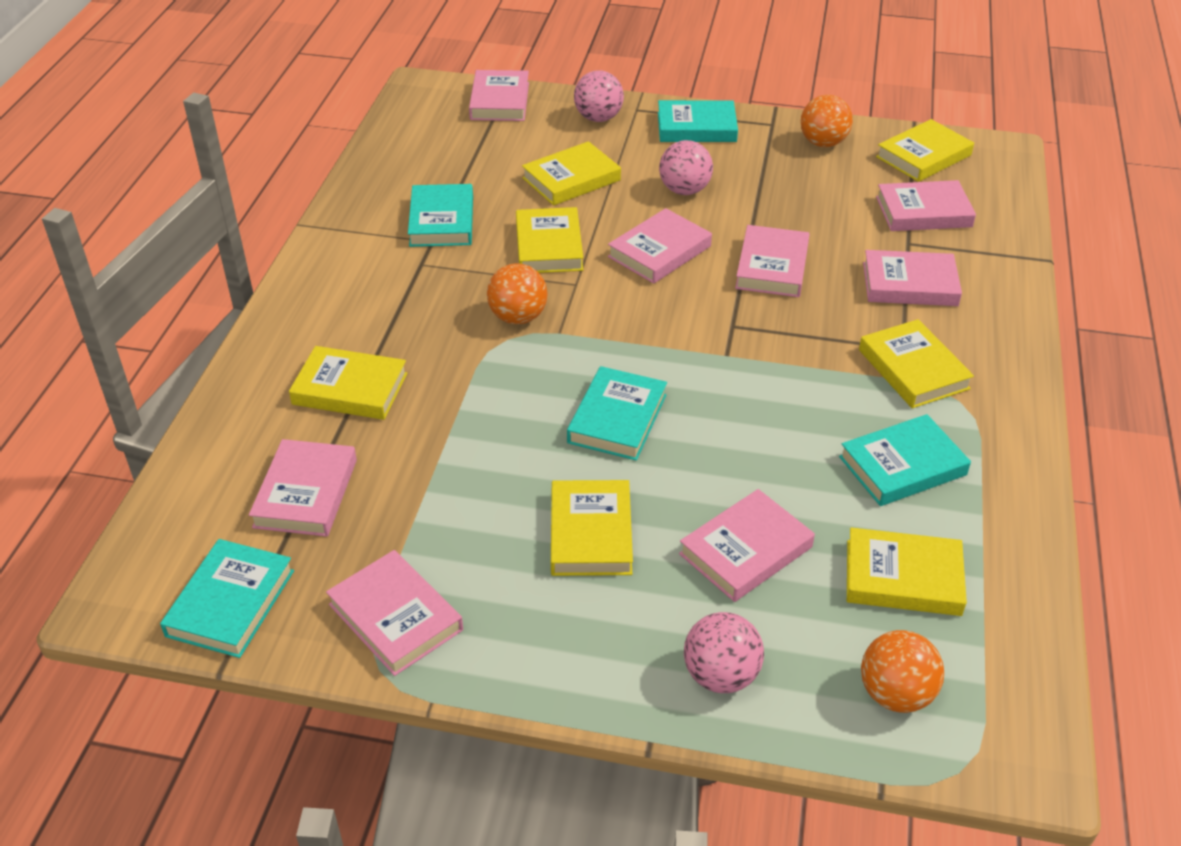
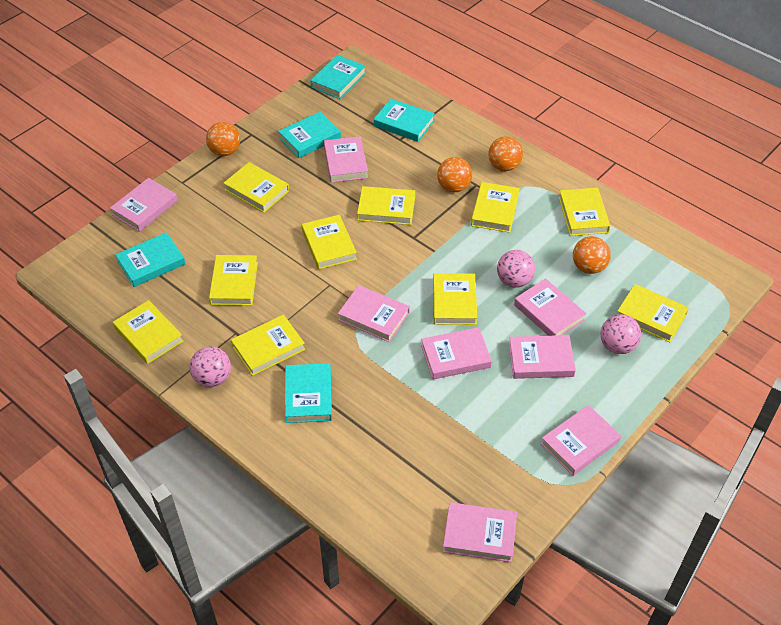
orange ball: 3 -> 4
yellow book: 7 -> 10

